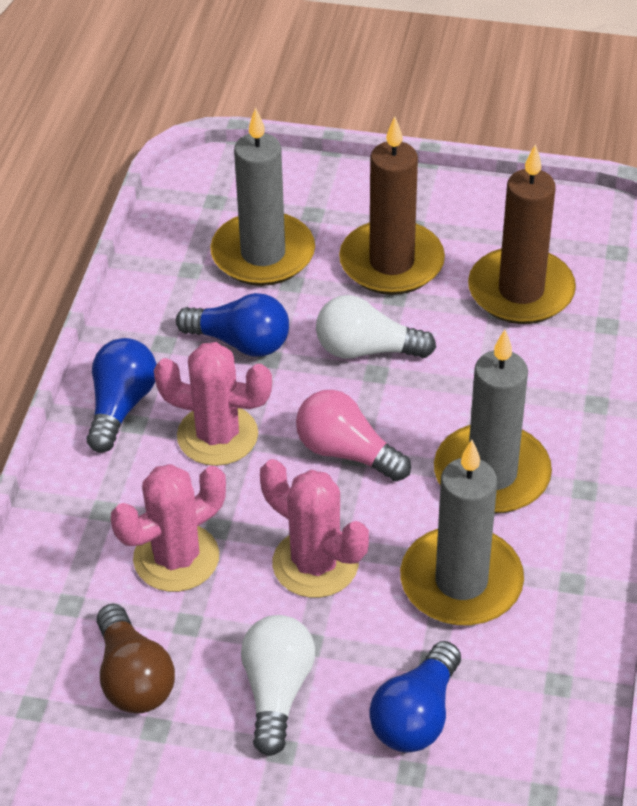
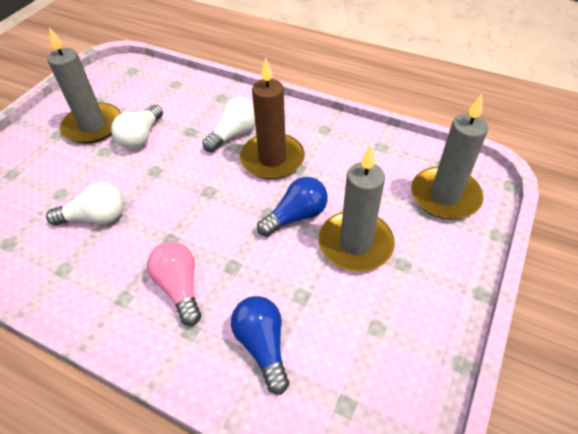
blue light bulb: 3 -> 2
brown candle: 2 -> 1
brown light bulb: 1 -> 0
pink cactus: 3 -> 0
white light bulb: 2 -> 3

